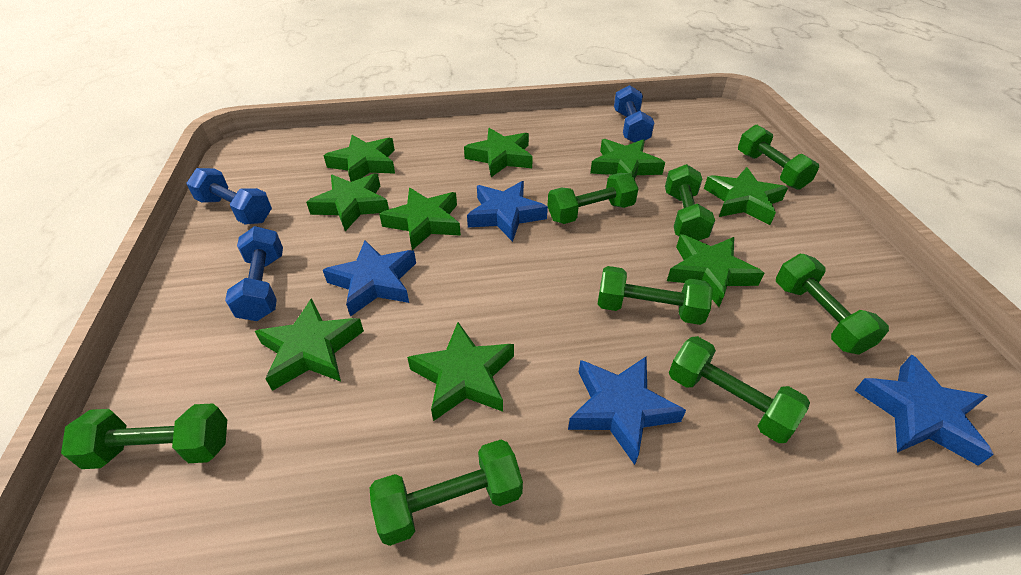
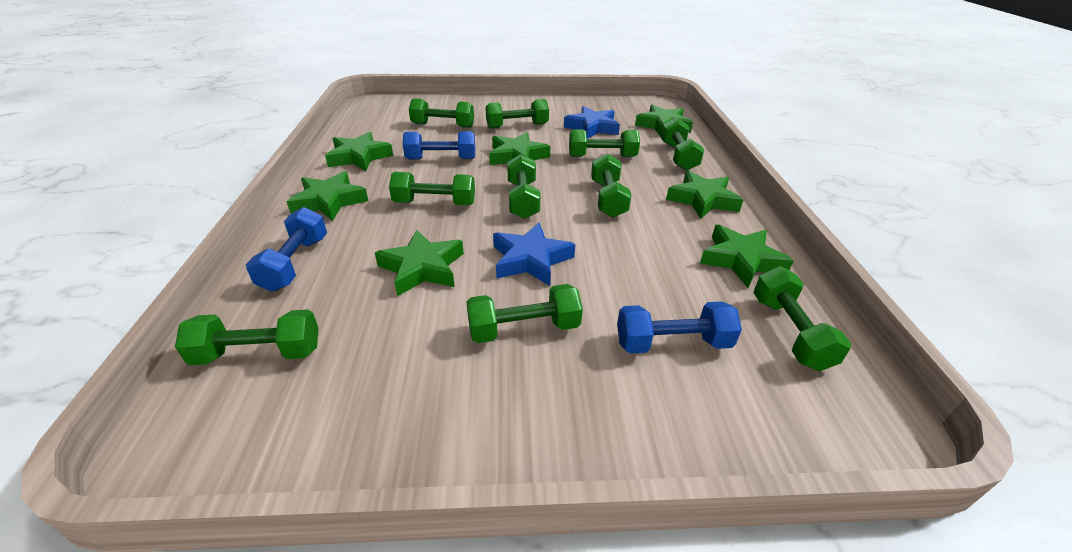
blue star: 4 -> 2
green dumbbell: 8 -> 10
green star: 9 -> 7

